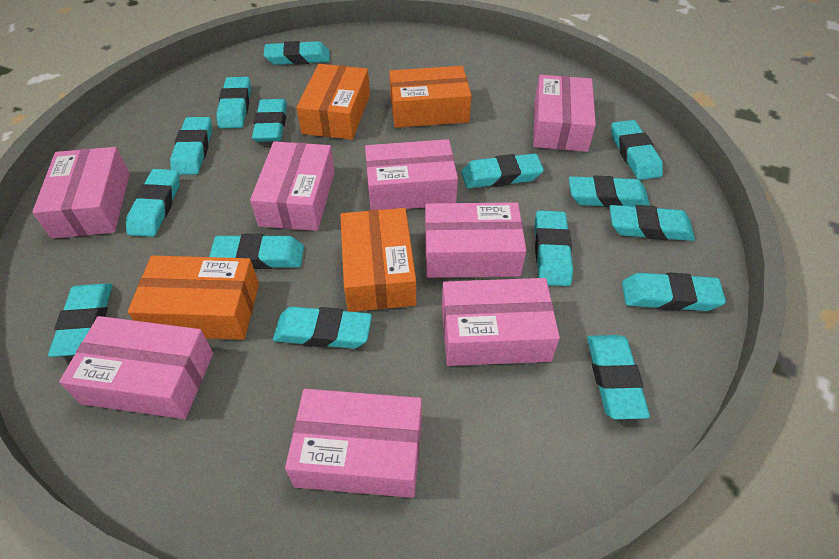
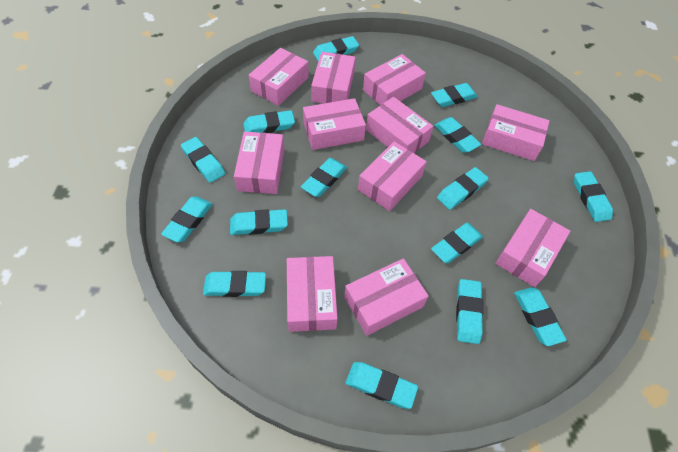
orange box: 4 -> 0
pink box: 8 -> 11

